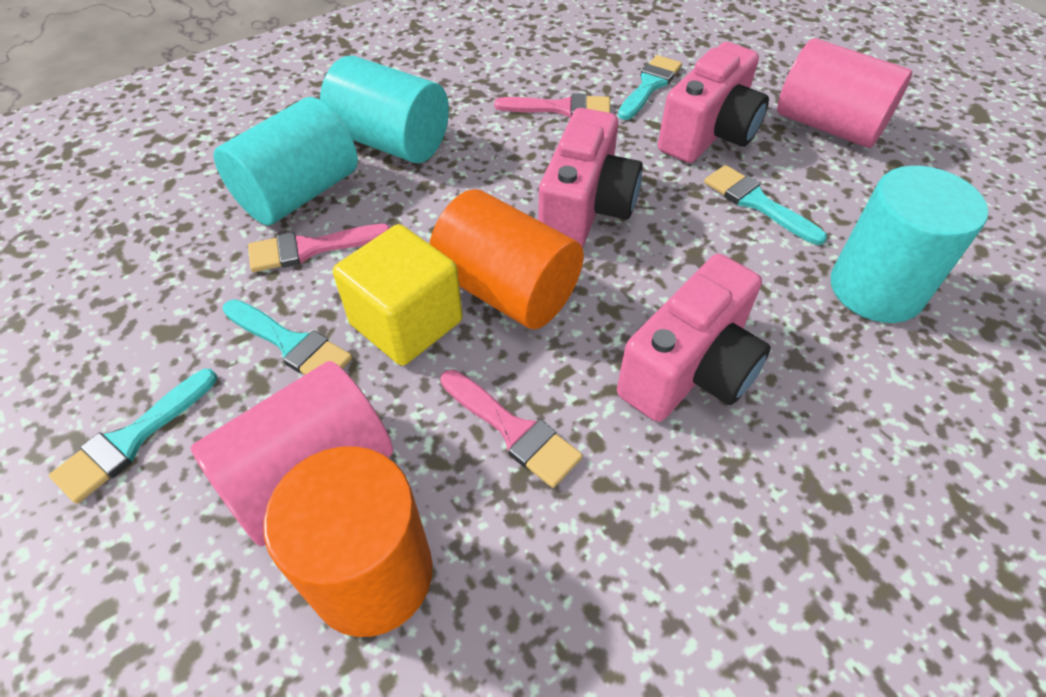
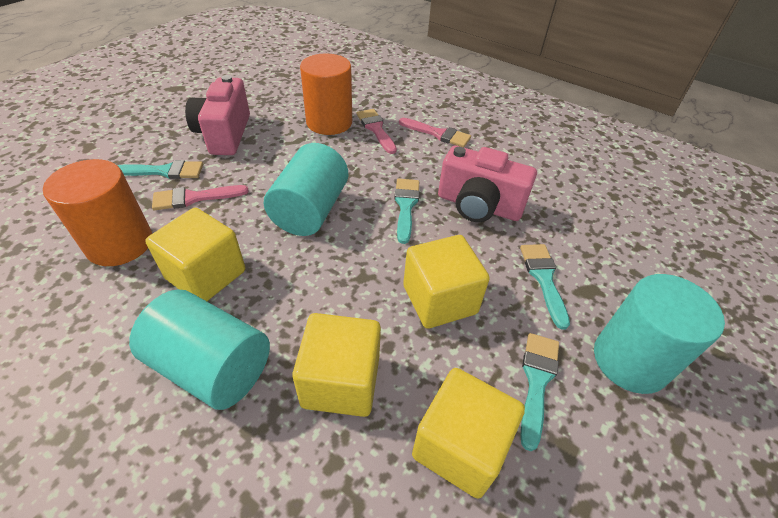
pink camera: 3 -> 2
pink cylinder: 2 -> 0
yellow cube: 1 -> 4

